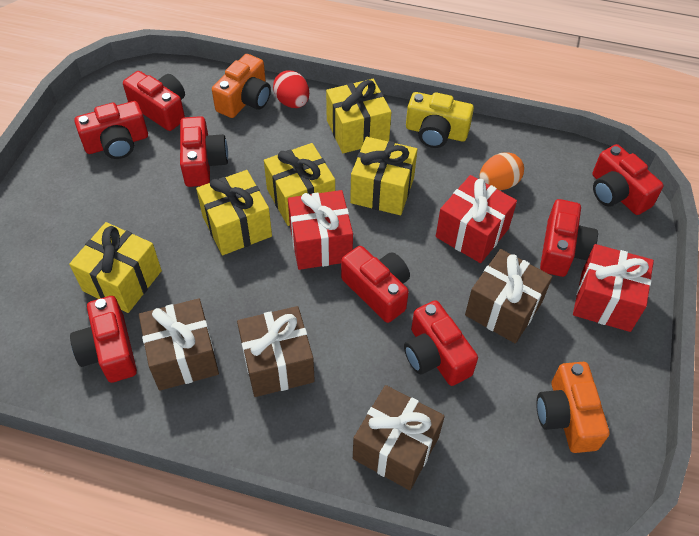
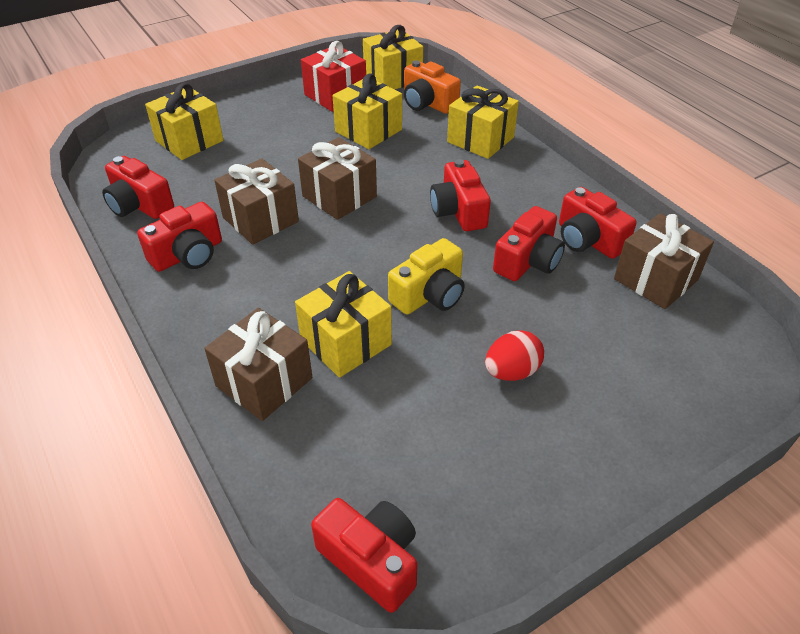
orange camera: 2 -> 1
orange egg: 1 -> 0
red camera: 8 -> 6
red gift: 3 -> 1

